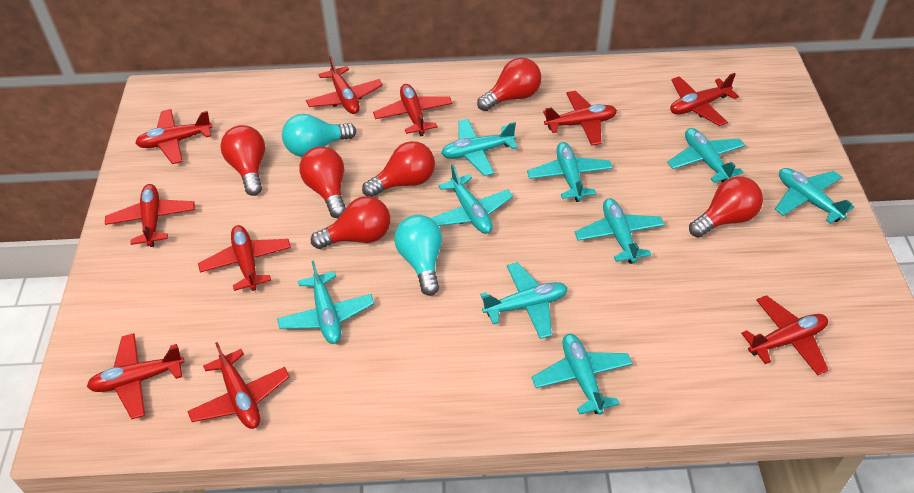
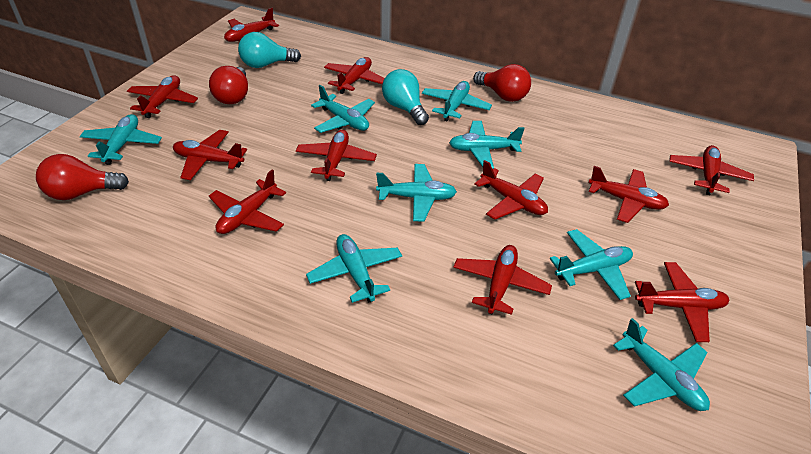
red light bulb: 6 -> 3
red plane: 10 -> 11
turquoise plane: 9 -> 8

